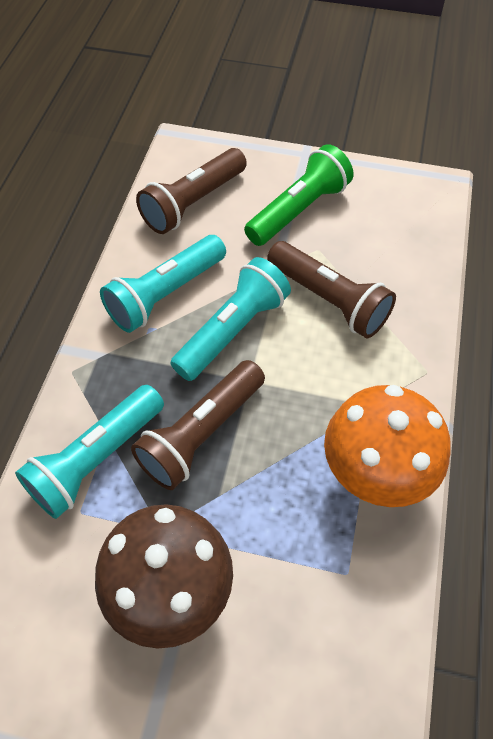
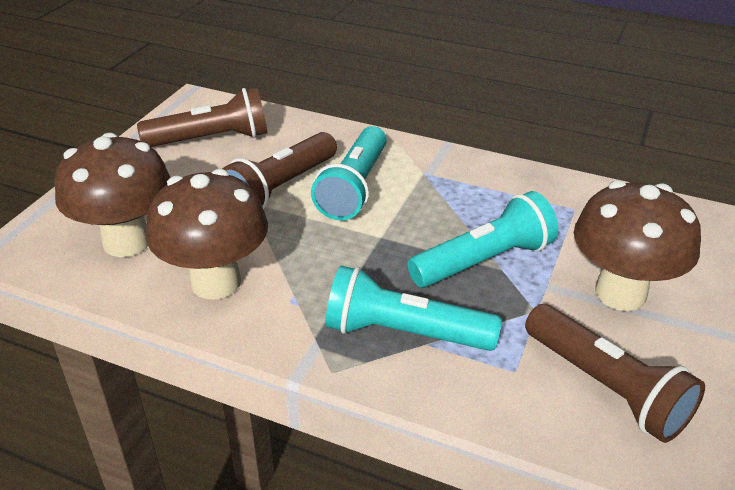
brown mushroom: 1 -> 3
green flashlight: 1 -> 0
orange mushroom: 1 -> 0

